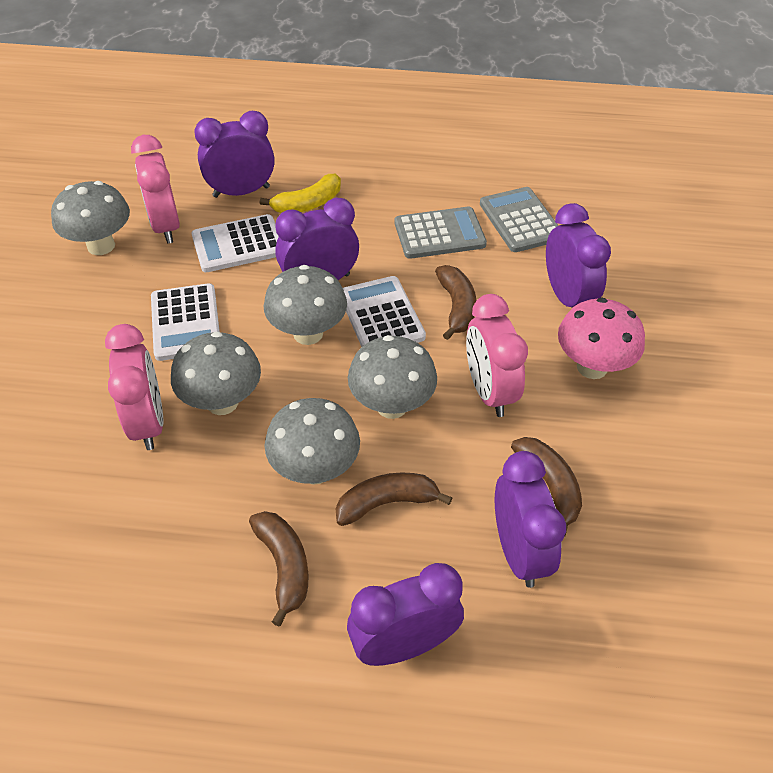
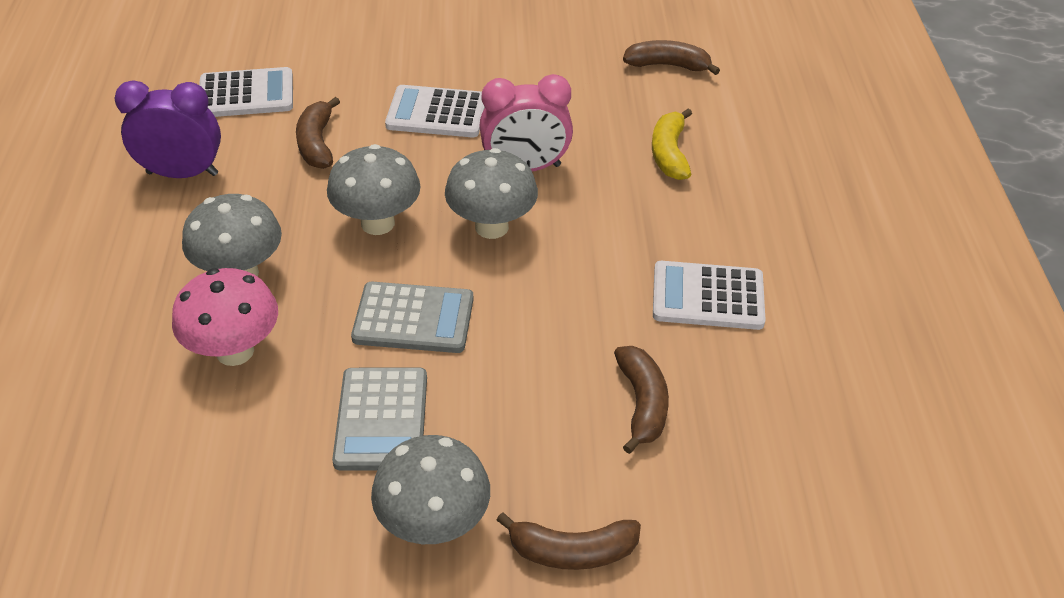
grey mushroom: 5 -> 4
pink clock: 3 -> 1
purple clock: 5 -> 1

